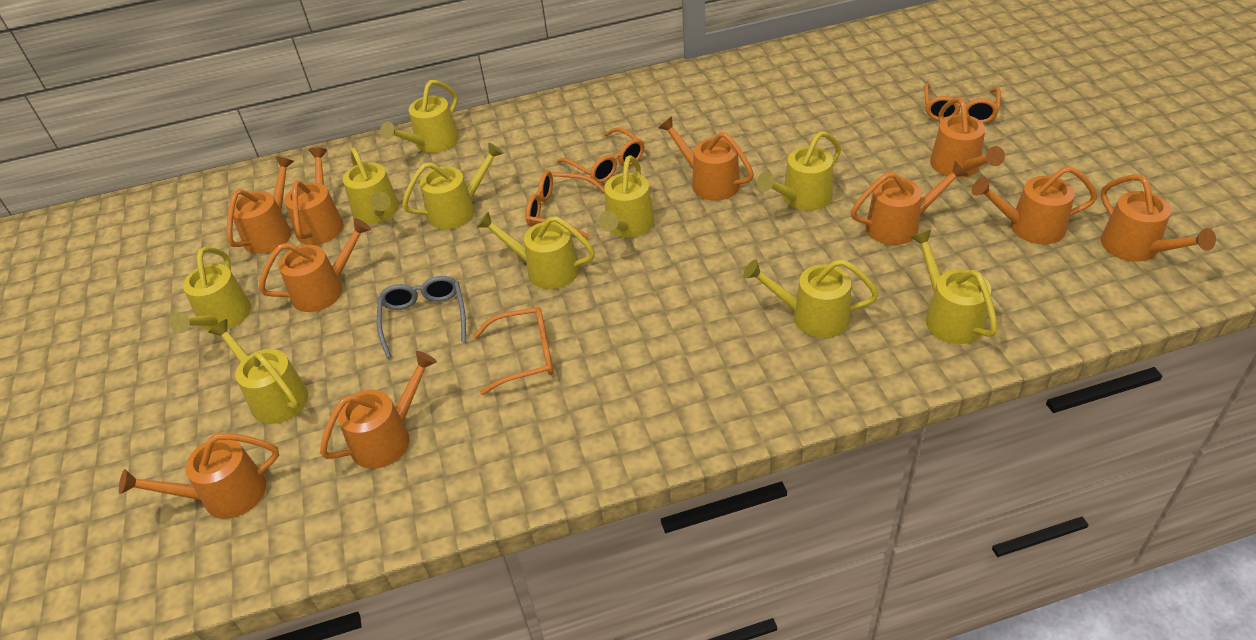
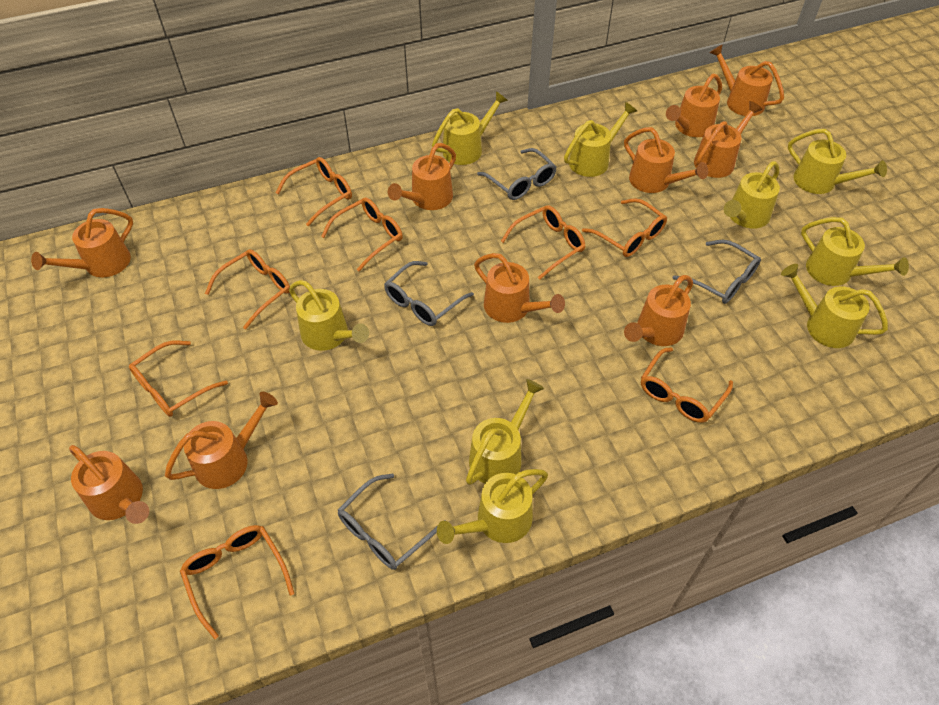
grey glasses: 1 -> 4
orange glasses: 4 -> 8
yellow watering can: 10 -> 9

